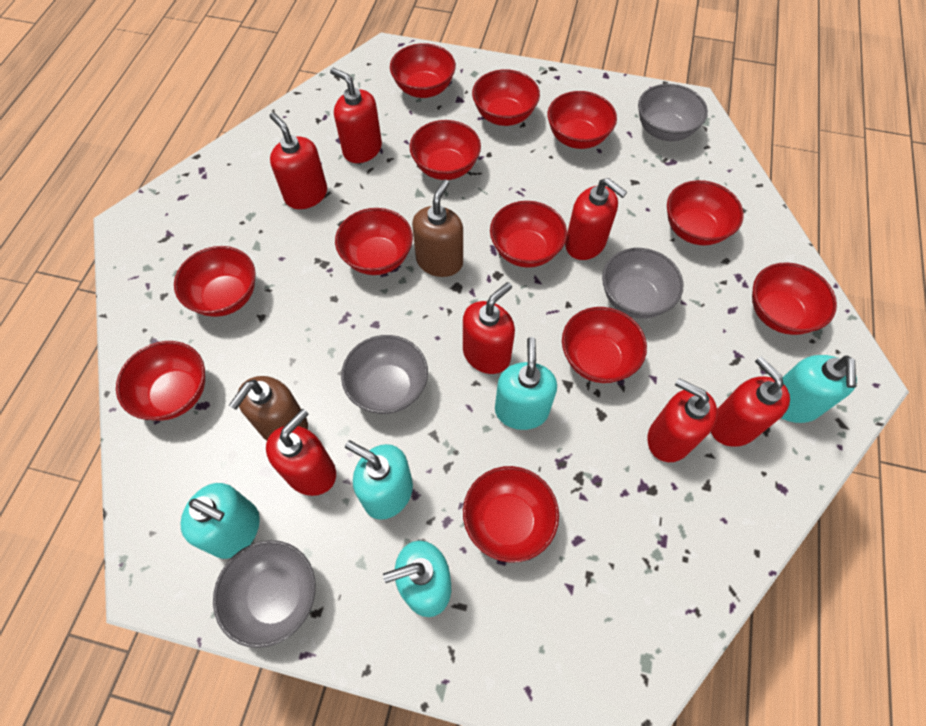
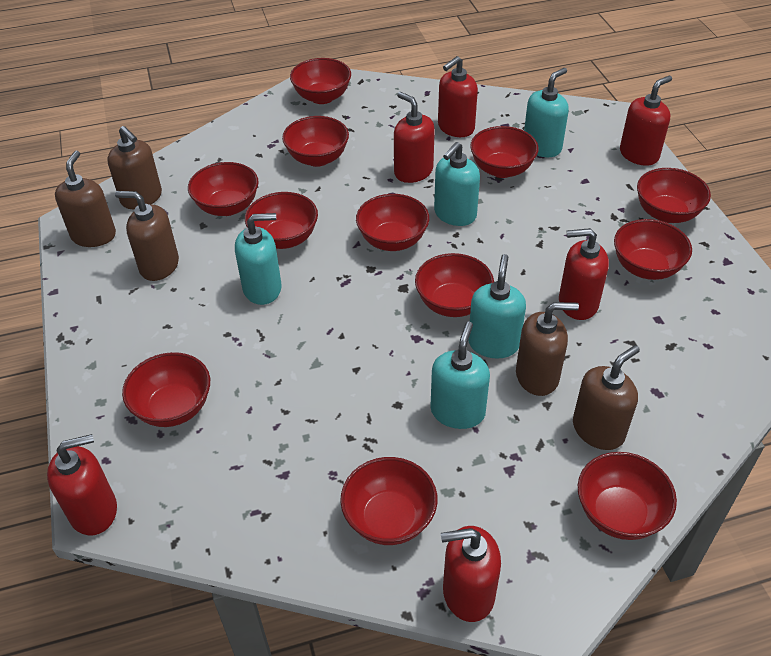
brown soap dispenser: 2 -> 5
grey bowl: 4 -> 0
red soap dispenser: 7 -> 6

